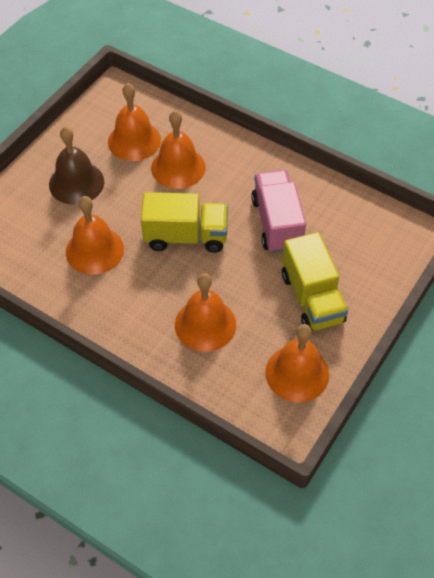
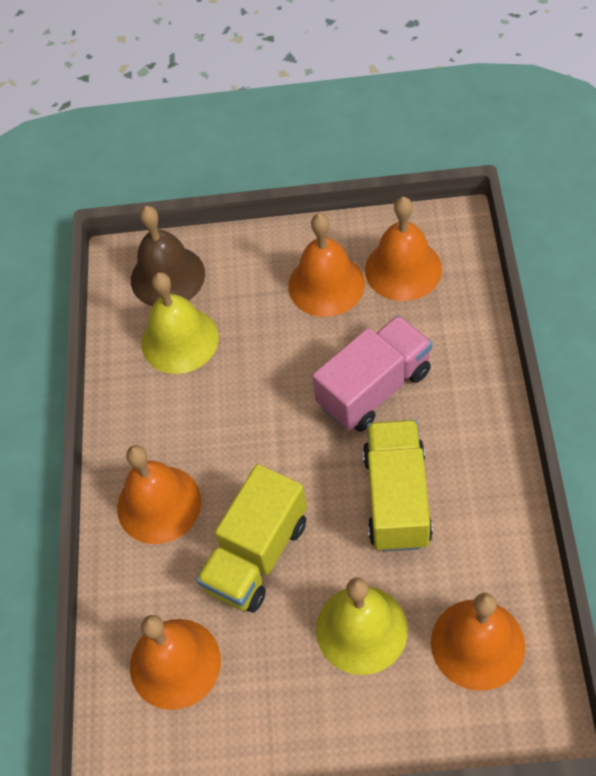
yellow bell: 0 -> 2

